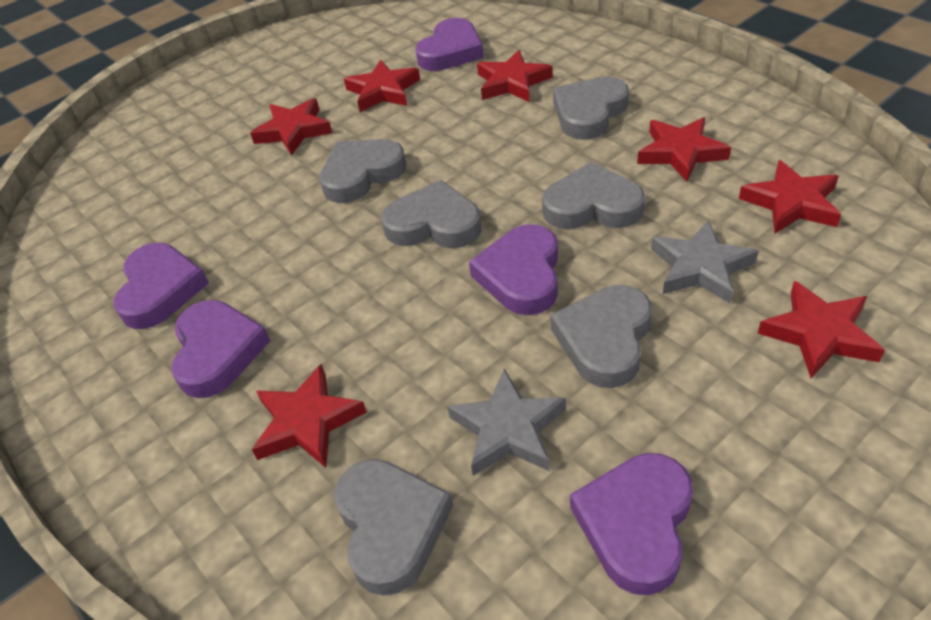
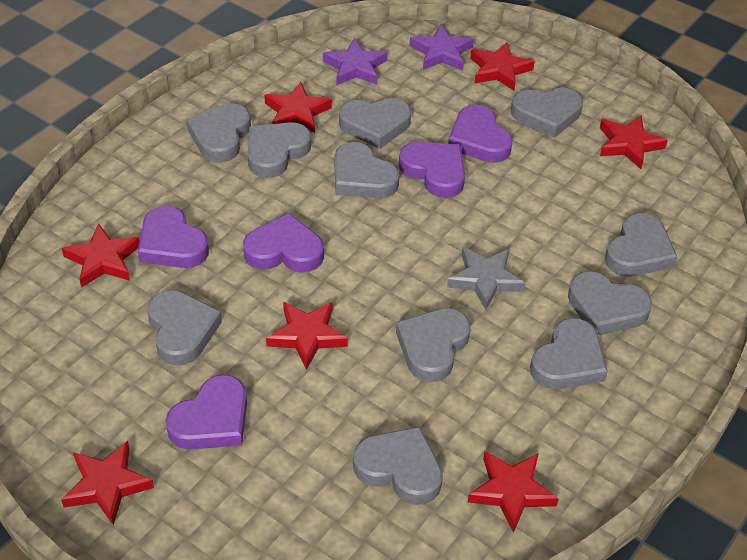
grey heart: 6 -> 11
grey star: 2 -> 1
purple star: 0 -> 2

